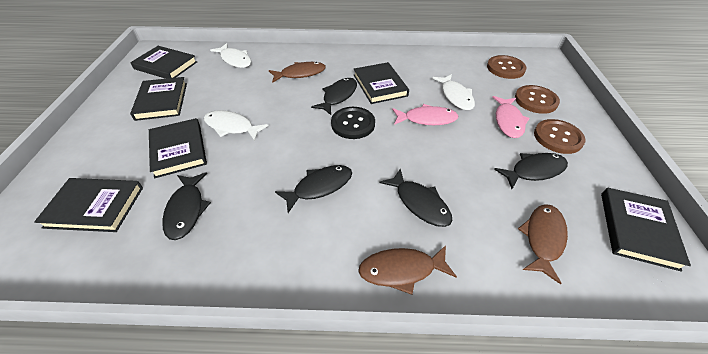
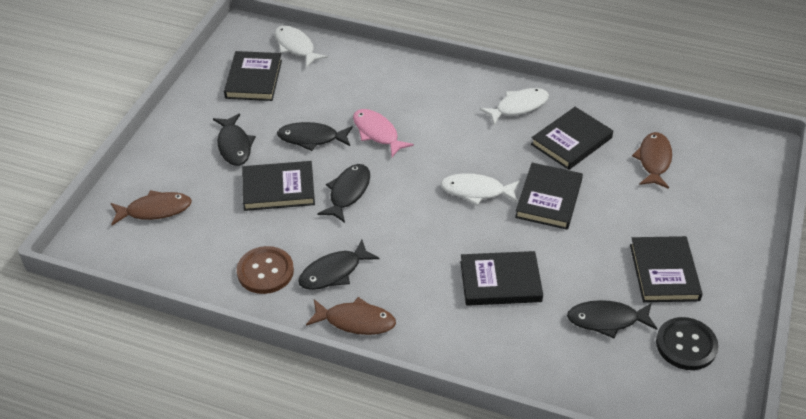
brown button: 3 -> 1
pink fish: 2 -> 1

